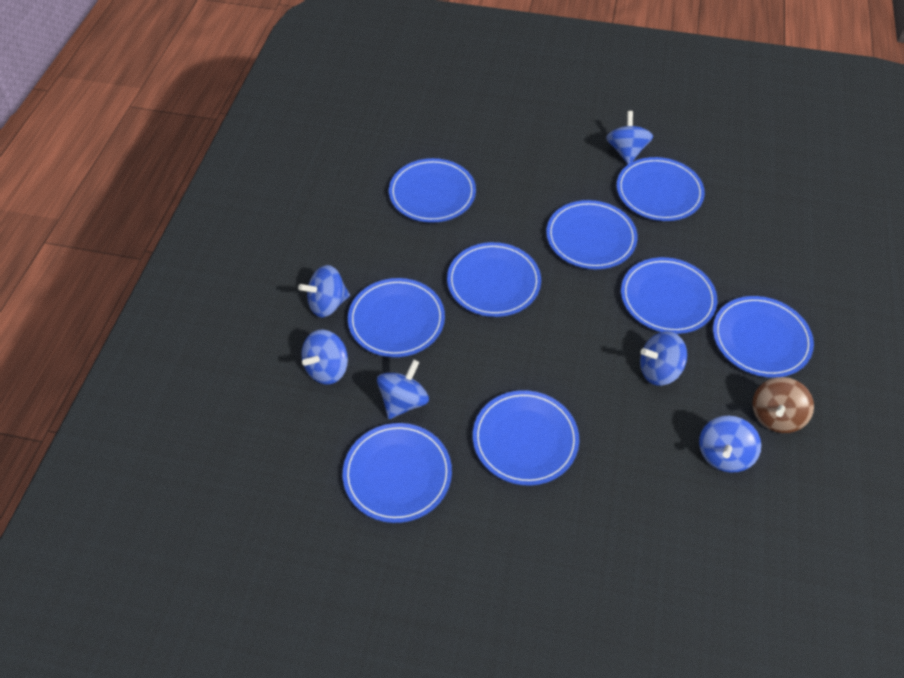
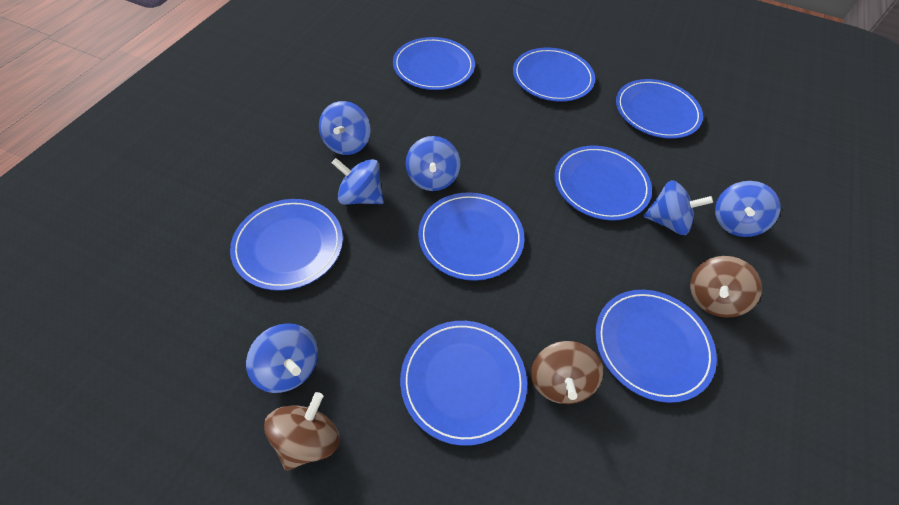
blue plate: 9 -> 8
brown spinning top: 1 -> 3

